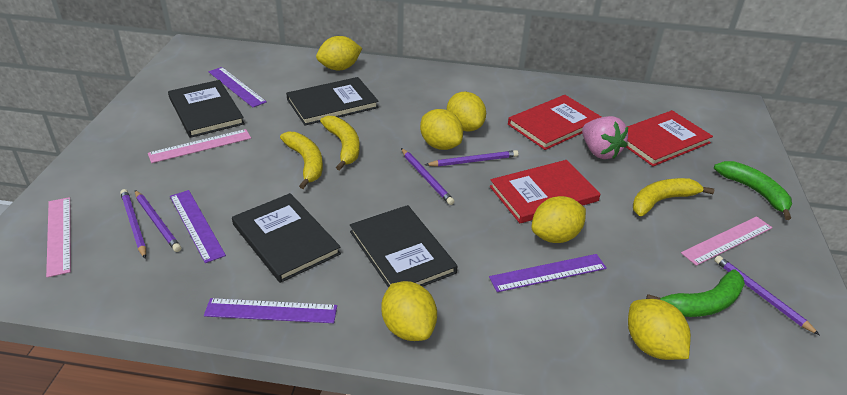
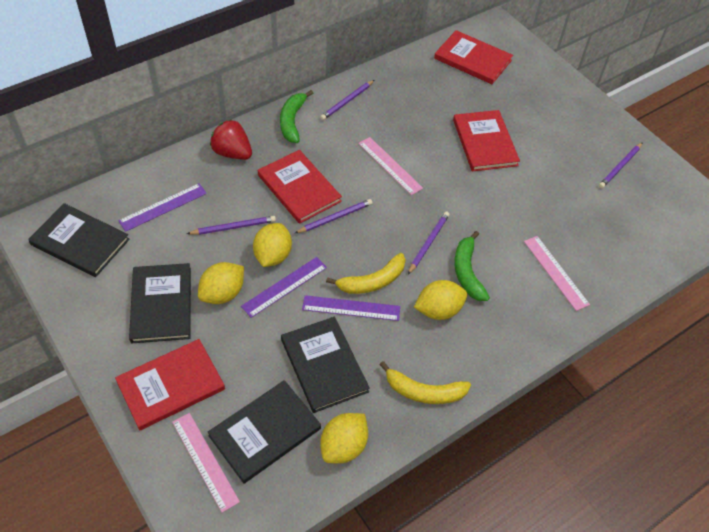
pink strawberry: 1 -> 0
purple ruler: 4 -> 3
red book: 3 -> 4
red strawberry: 0 -> 1
yellow banana: 3 -> 2
yellow lemon: 6 -> 4

